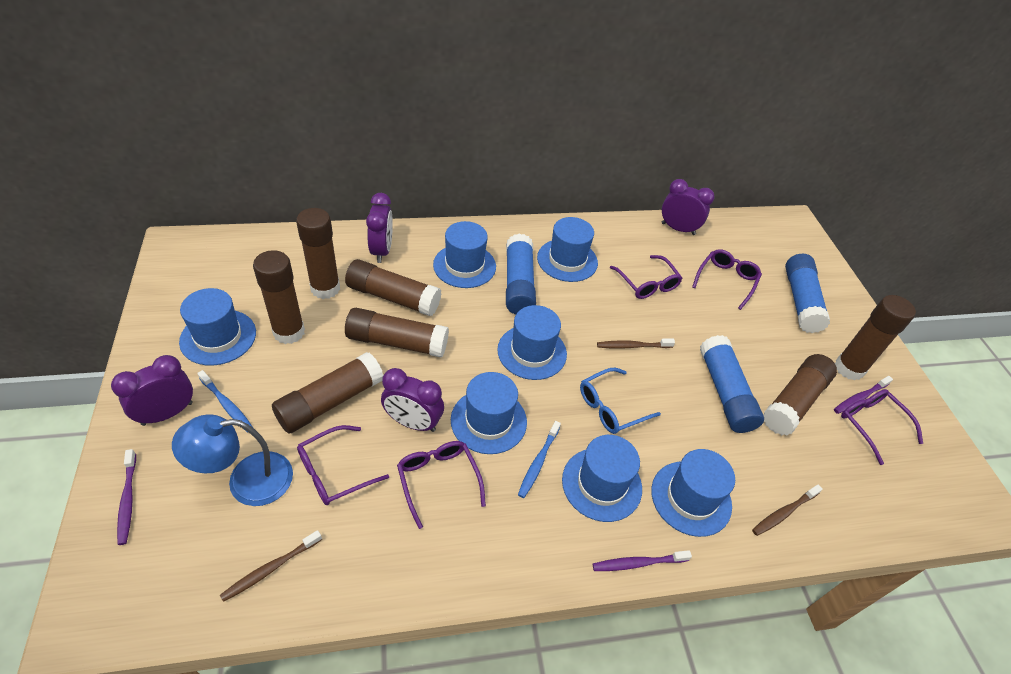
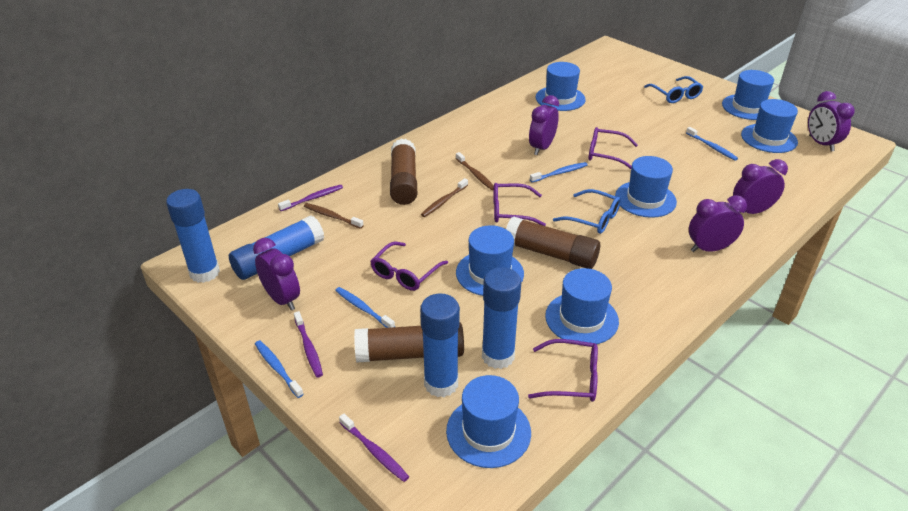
blue glasses: 1 -> 2
blue glue stick: 3 -> 4
blue lamp: 1 -> 0
blue toothbrush: 2 -> 4
brown glue stick: 7 -> 3
purple clock: 4 -> 5
purple glasses: 5 -> 4

